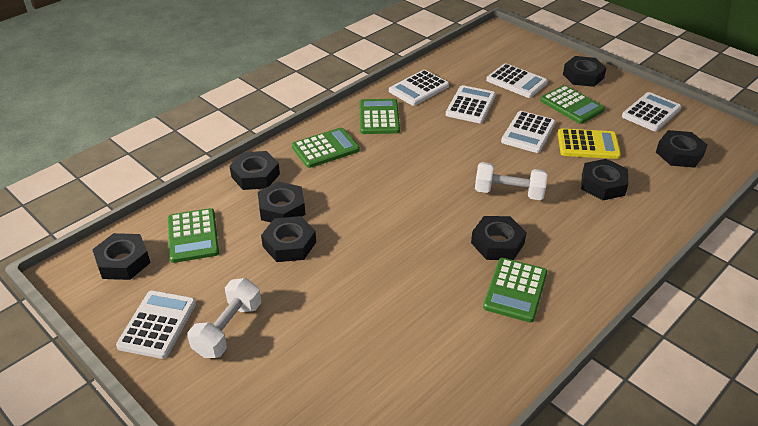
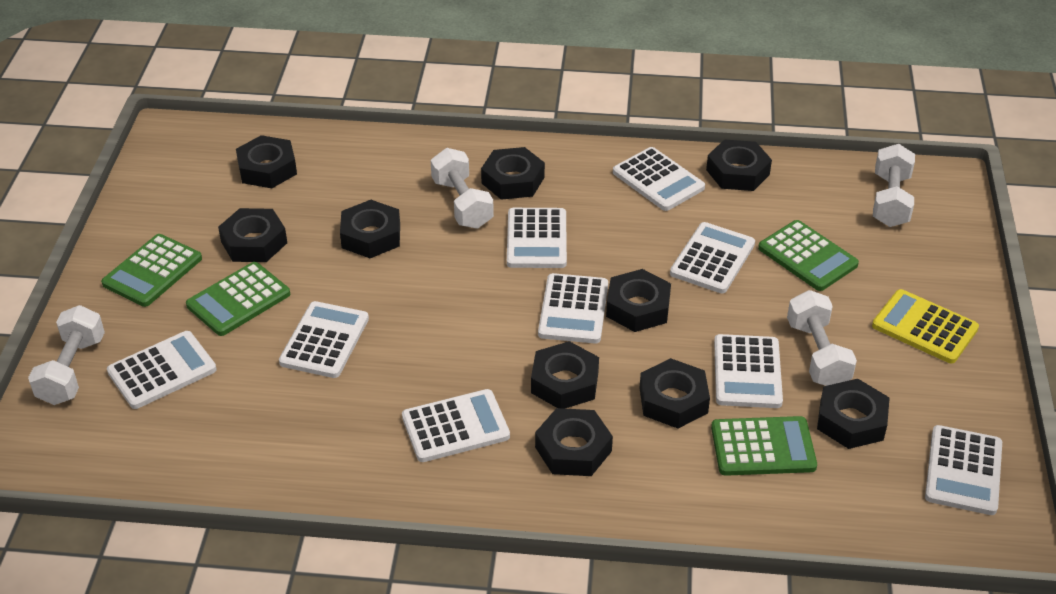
black nut: 8 -> 10
green calculator: 5 -> 4
white calculator: 6 -> 9
white dumbbell: 2 -> 4

